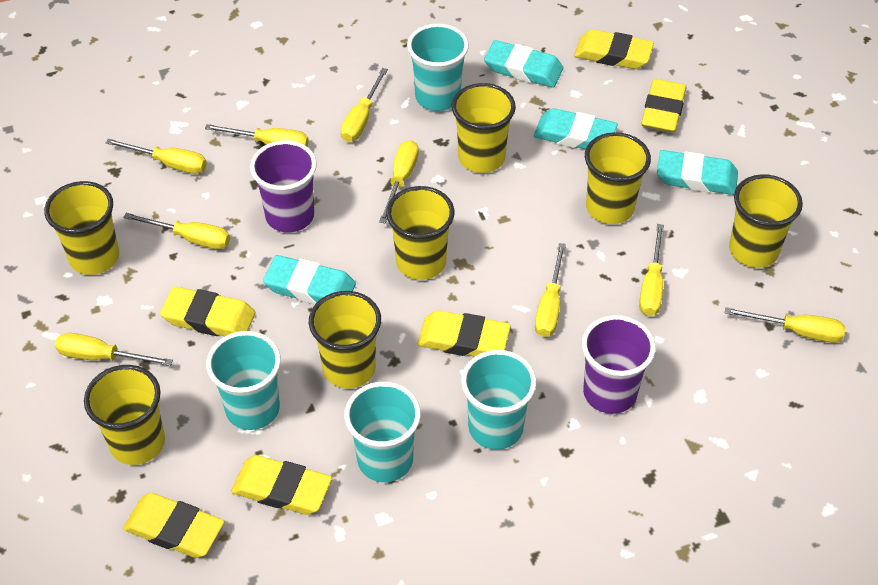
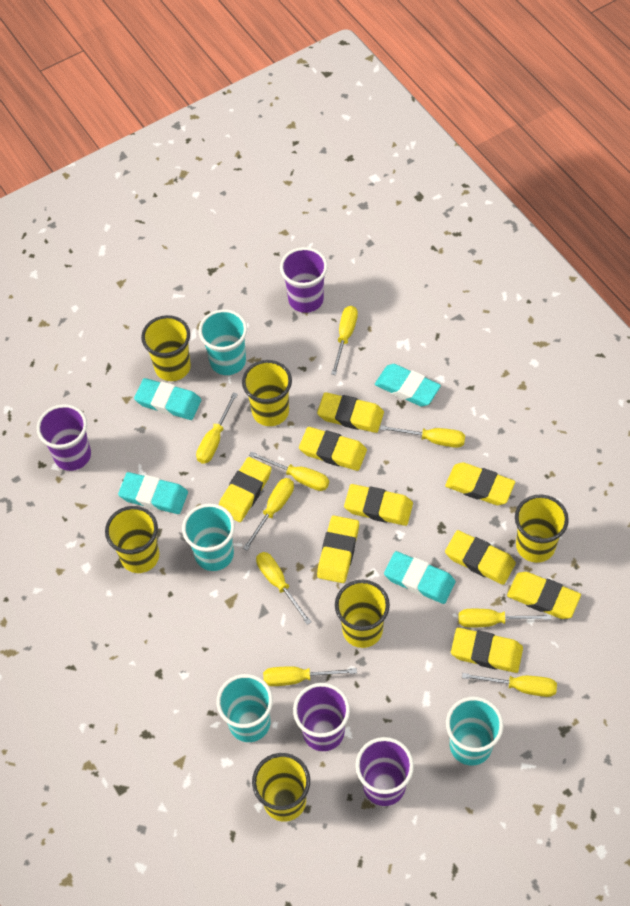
purple cup: 2 -> 4
yellow cup: 7 -> 6
yellow eraser: 6 -> 9

